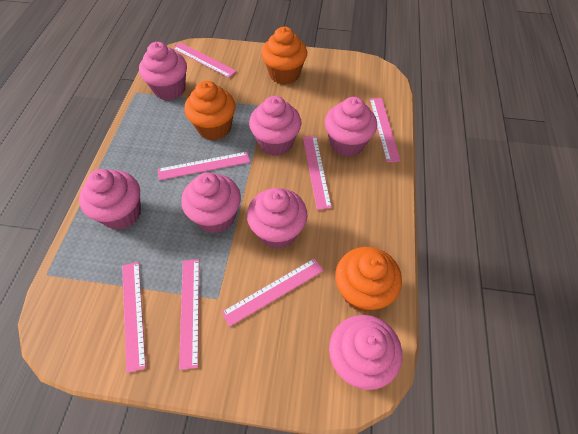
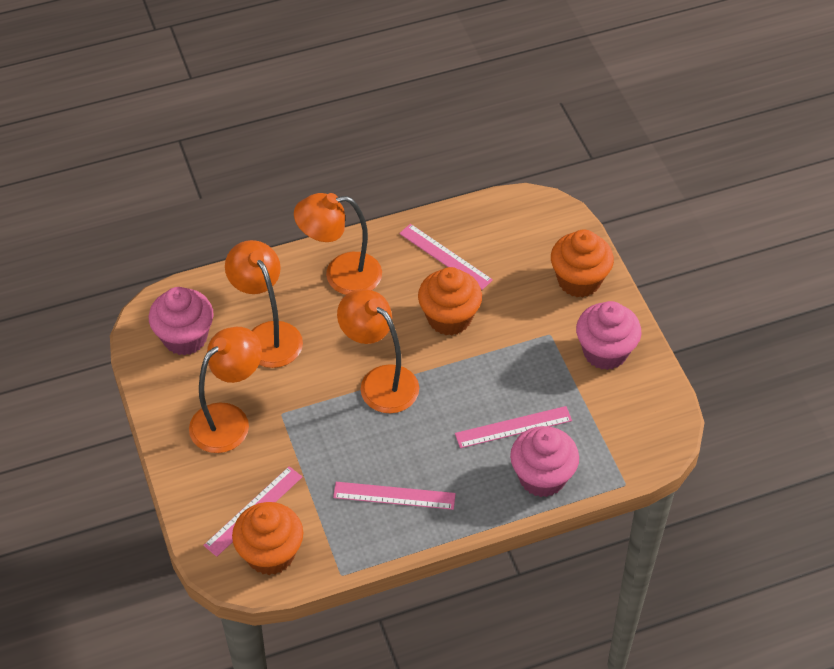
orange lamp: 0 -> 4
pink cupcake: 7 -> 3
pink ruler: 7 -> 4

